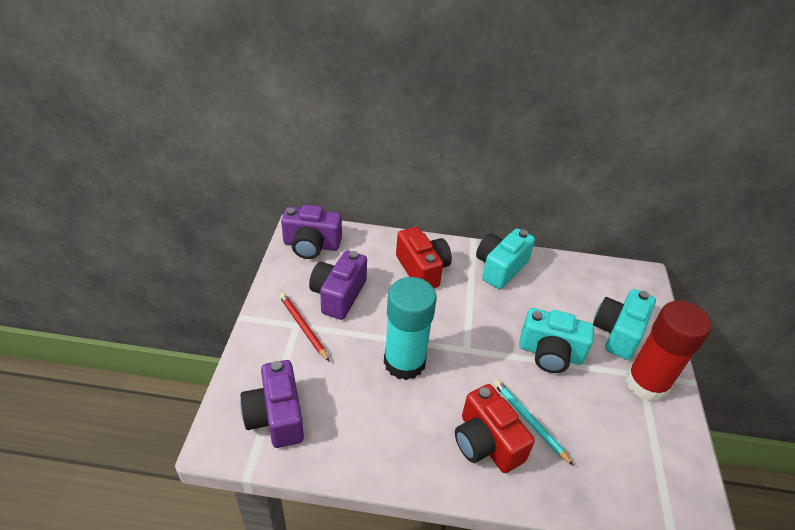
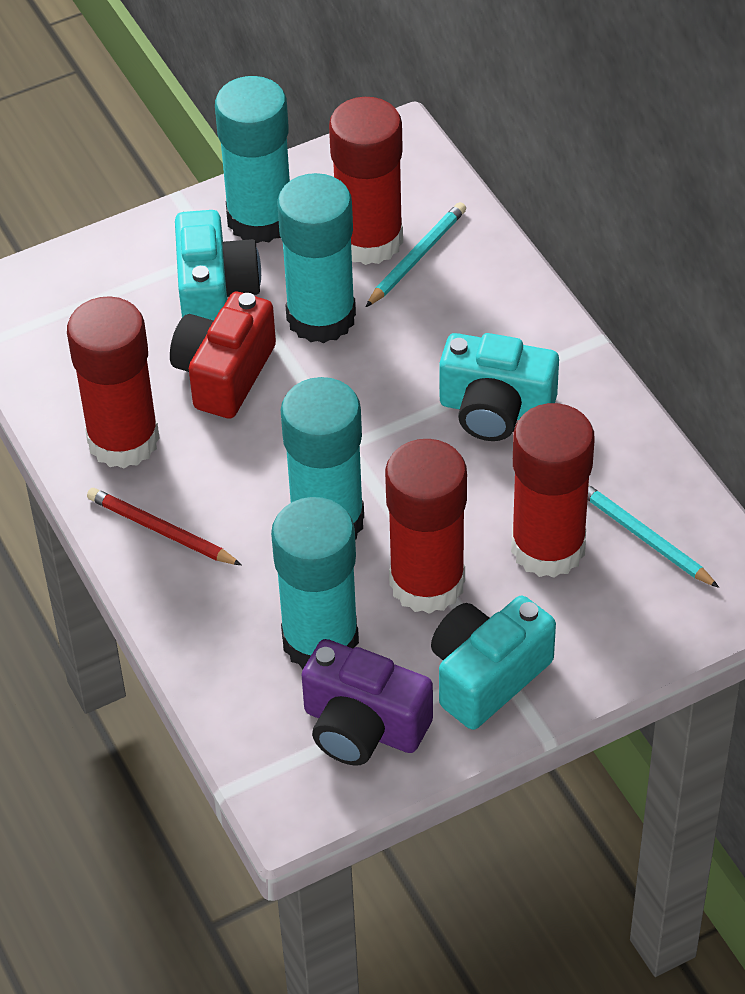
purple camera: 3 -> 1
red camera: 2 -> 1
red glue stick: 1 -> 4
turquoise glue stick: 1 -> 4
turquoise pencil: 1 -> 2

